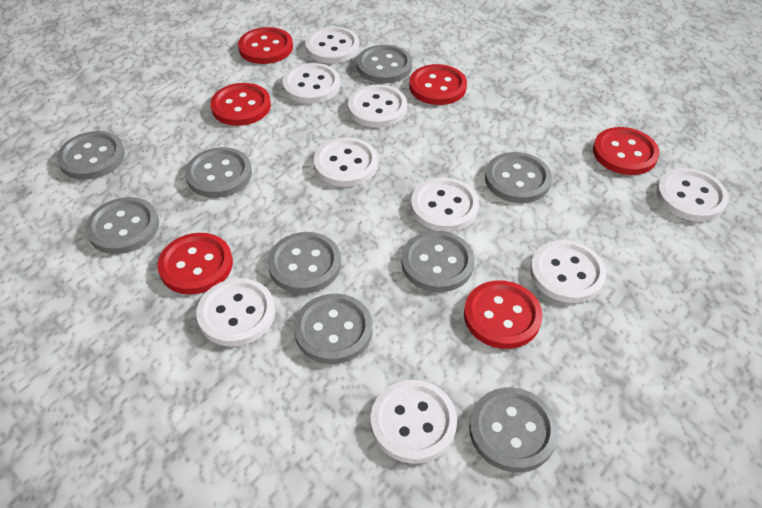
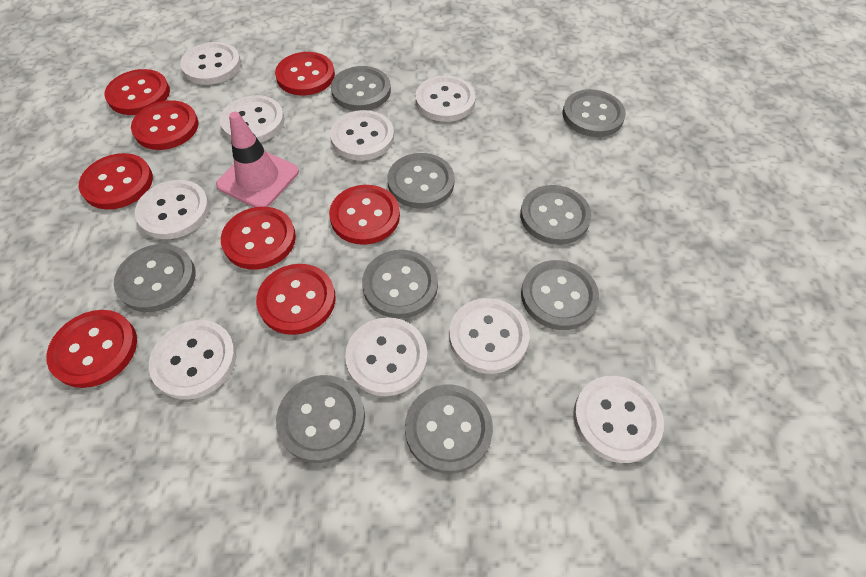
pink traffic cone: 0 -> 1
red button: 6 -> 8

